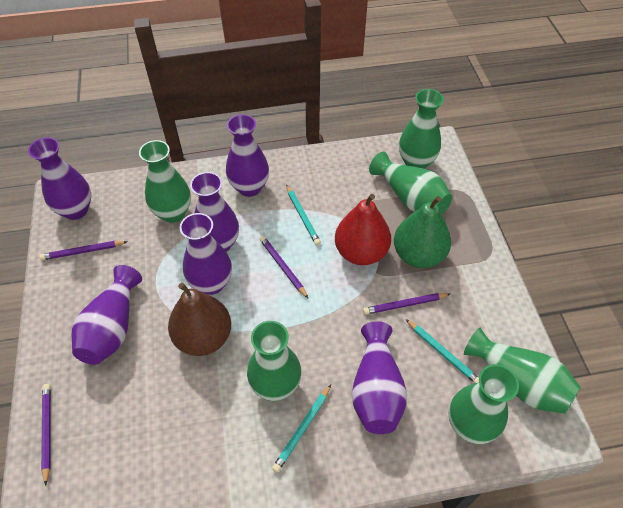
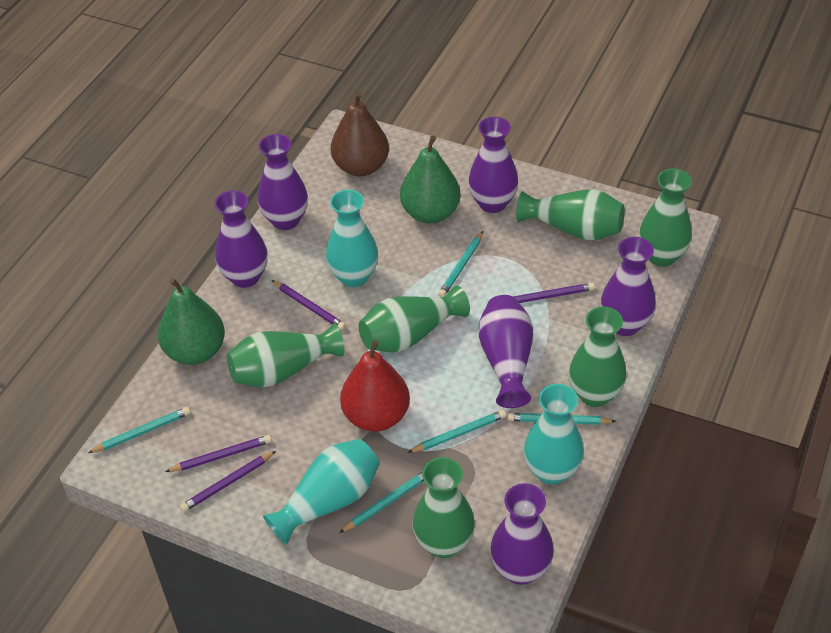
green pear: 1 -> 2
turquoise pencil: 3 -> 5
turquoise vase: 0 -> 3

